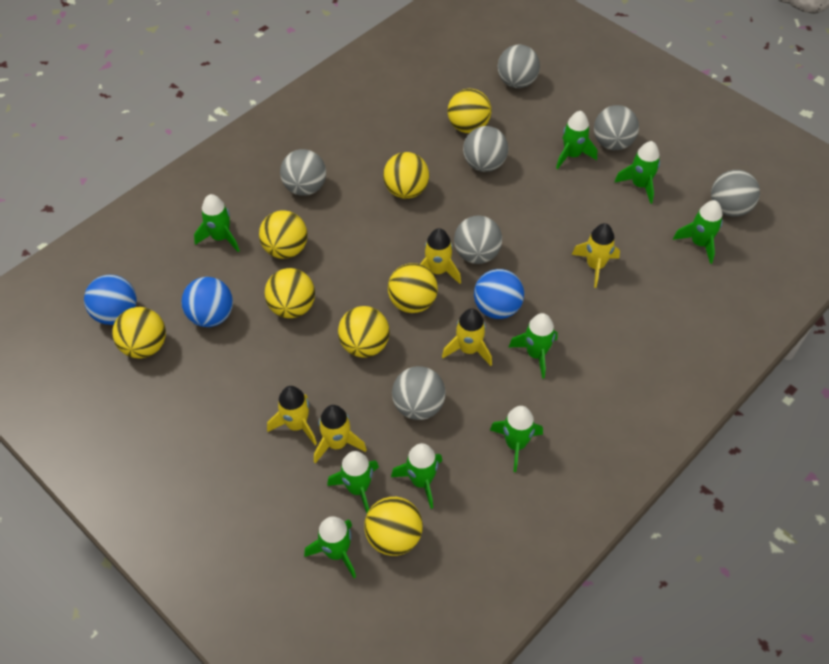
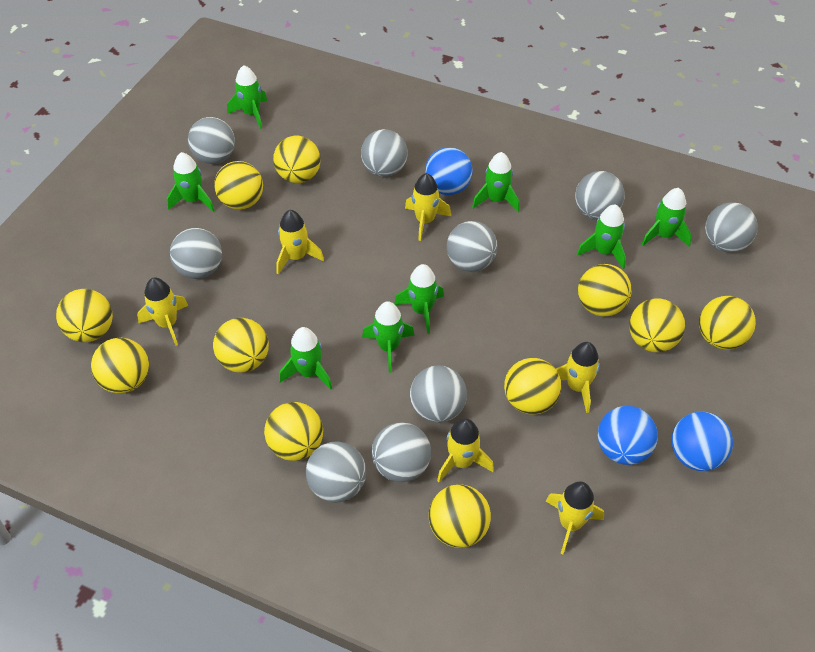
green rocket: 9 -> 8
grey ball: 7 -> 9
yellow ball: 8 -> 11
yellow rocket: 5 -> 6

